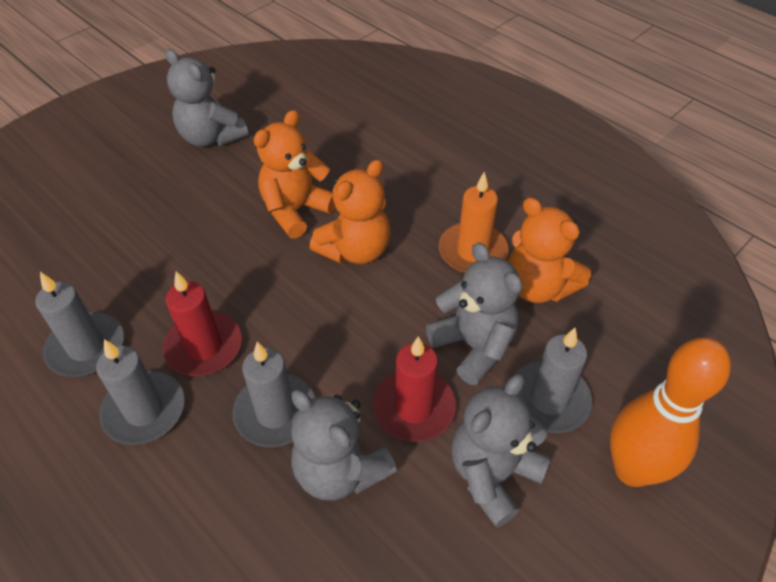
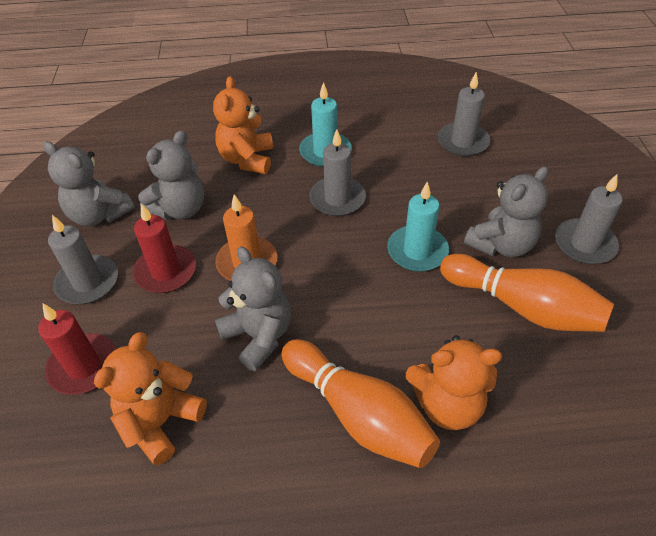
orange bowling pin: 1 -> 2
turquoise candle: 0 -> 2

